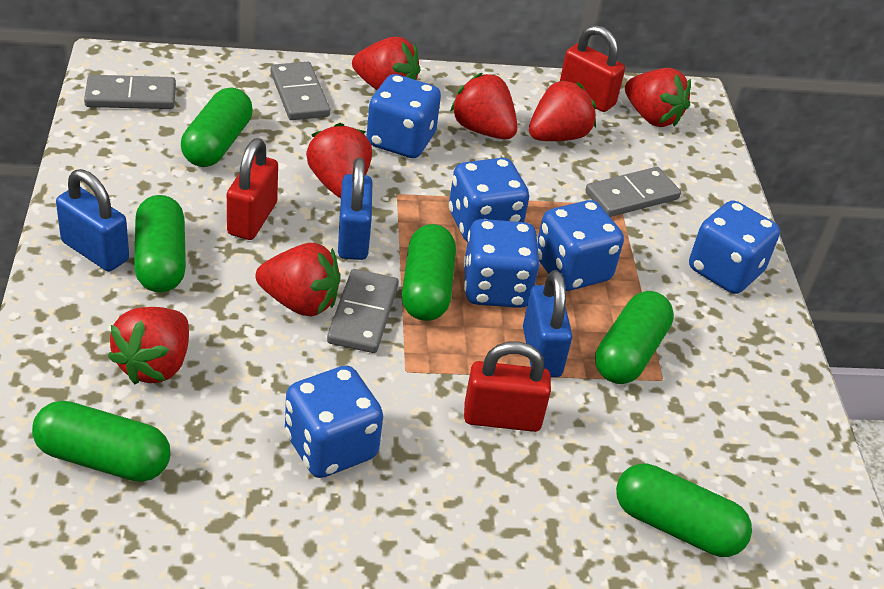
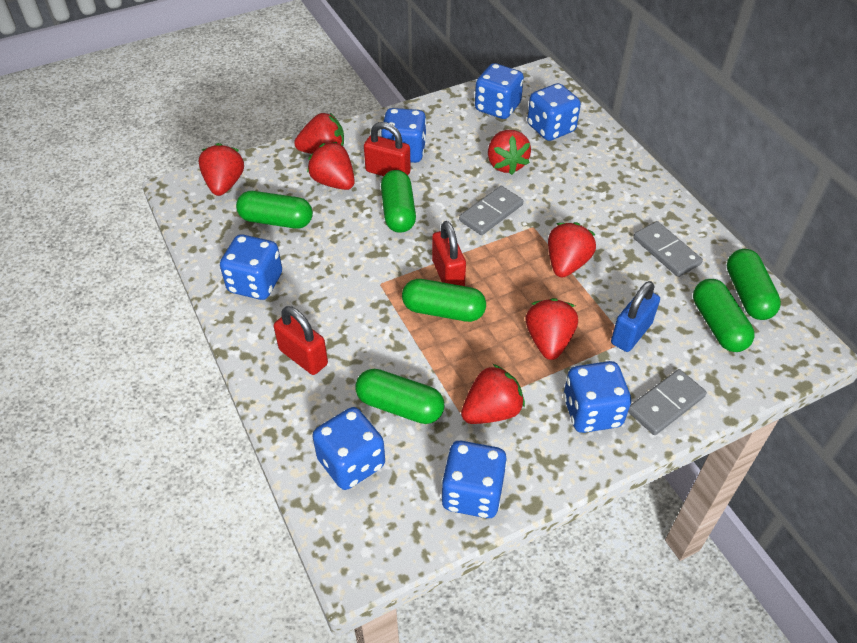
blue dice: 6 -> 7
blue padlock: 3 -> 1
grey domino: 4 -> 3

